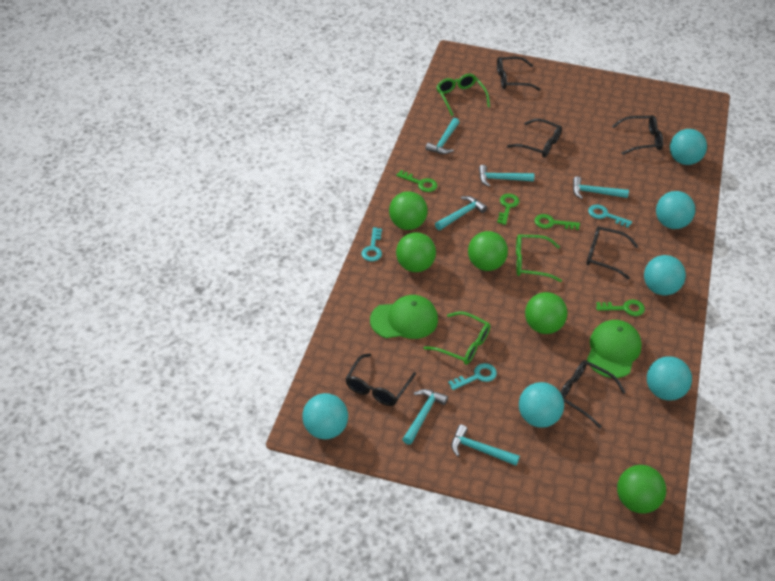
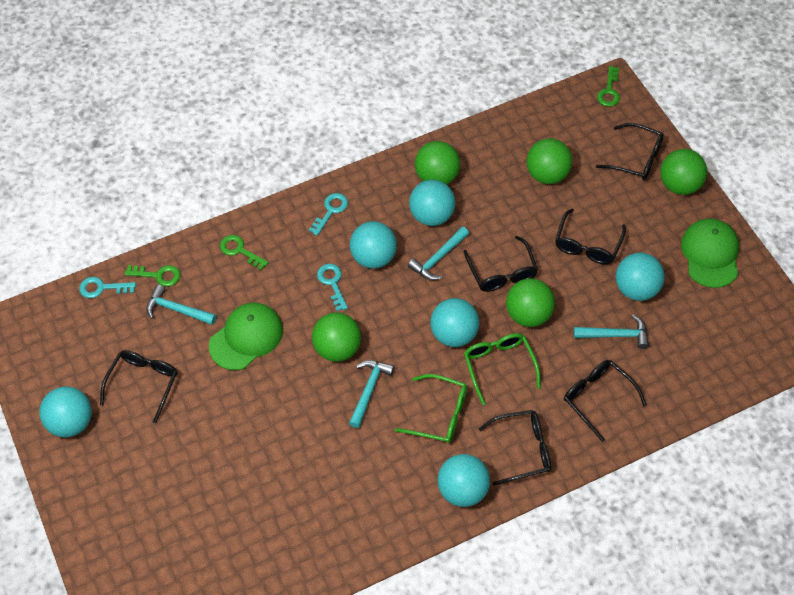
green glasses: 3 -> 2
green key: 4 -> 3
turquoise hammer: 6 -> 4

